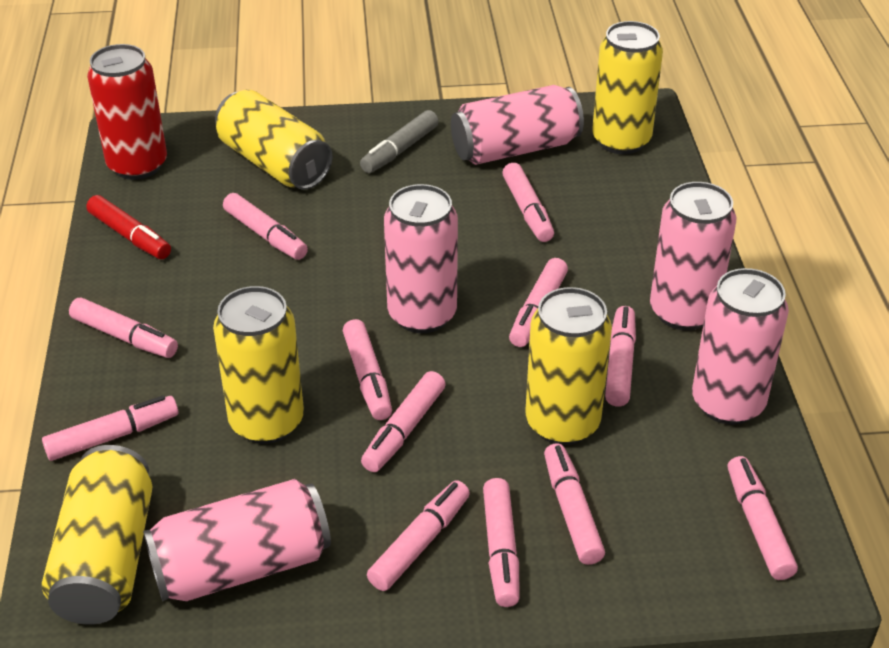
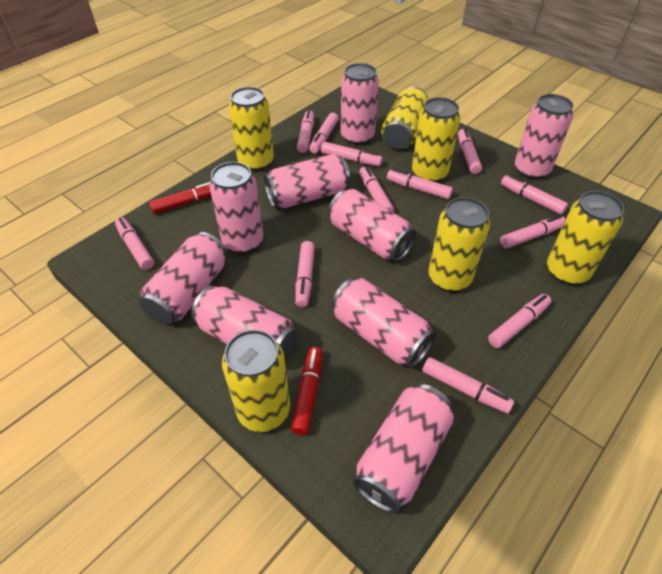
grey marker: 1 -> 0
pink can: 5 -> 9
red can: 1 -> 0
red marker: 1 -> 2
yellow can: 5 -> 6

